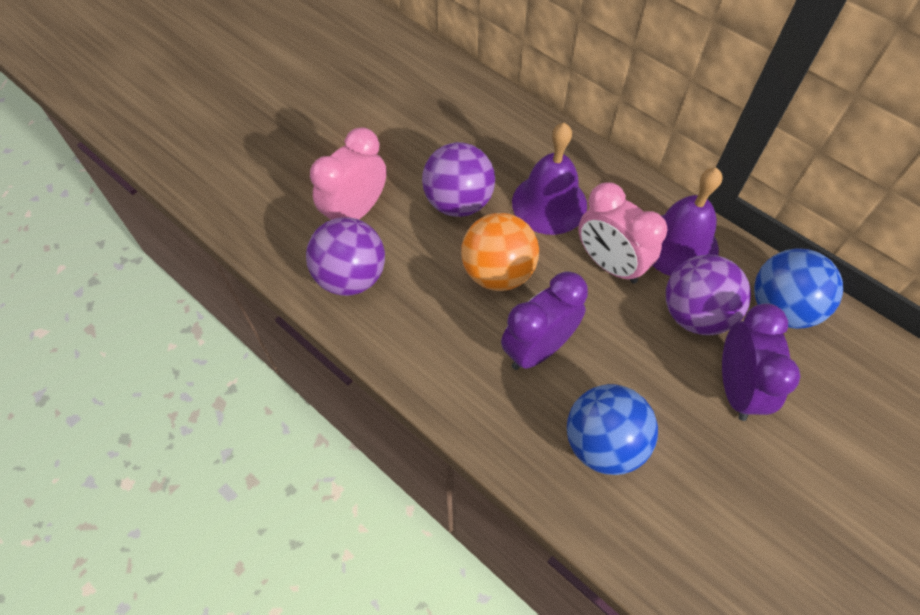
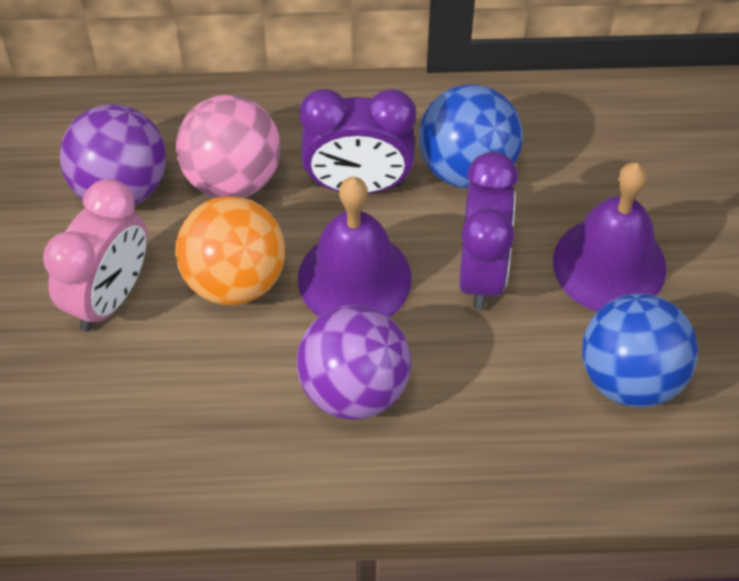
pink ball: 0 -> 1
pink clock: 2 -> 1
purple ball: 3 -> 2

